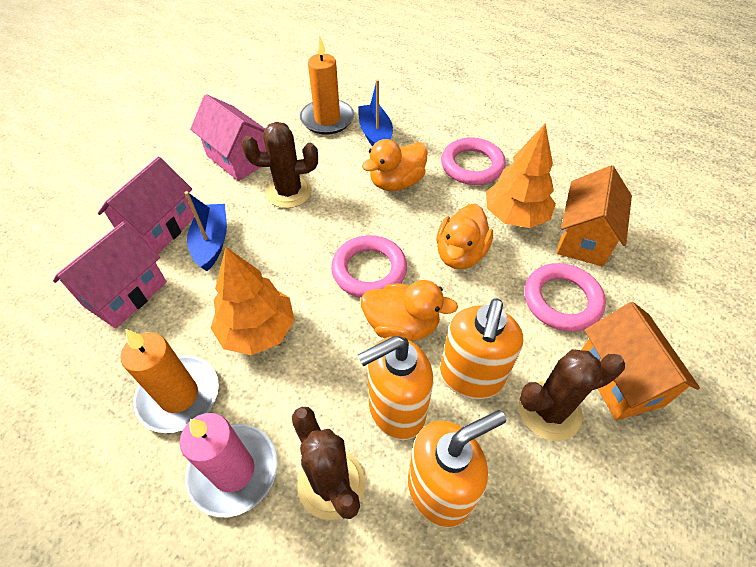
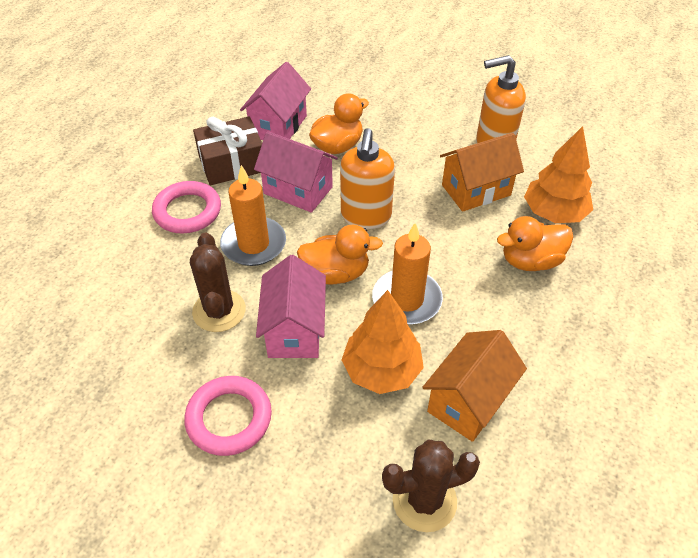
blue boat: 2 -> 0
brown cactus: 3 -> 2
brown gift: 0 -> 1
orange soap dispenser: 3 -> 2
pink candle: 1 -> 0
pink ring: 3 -> 2

